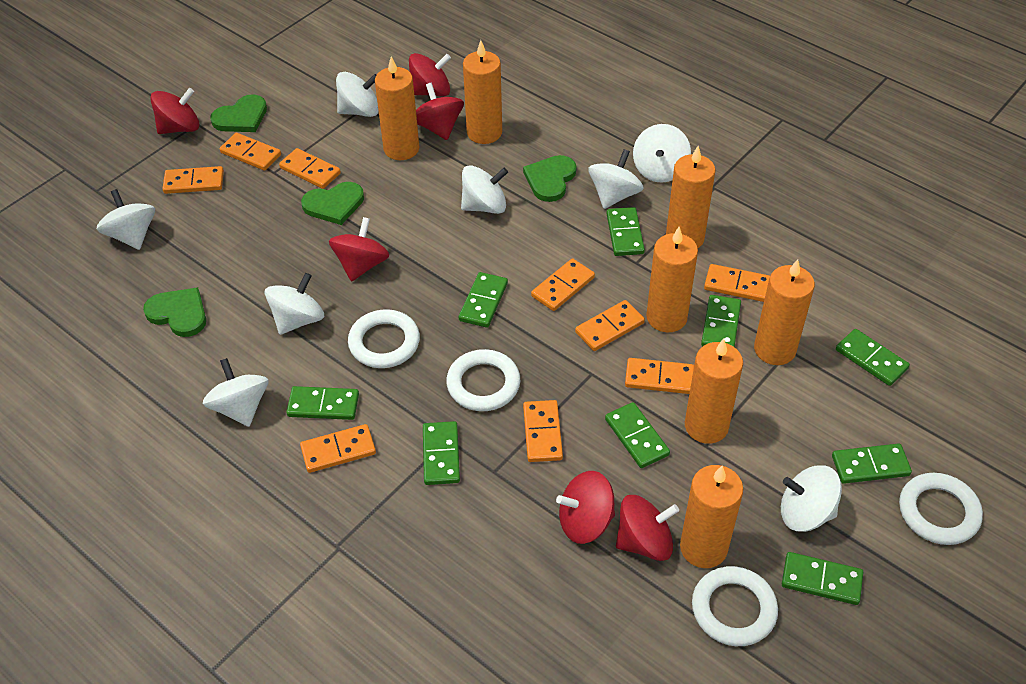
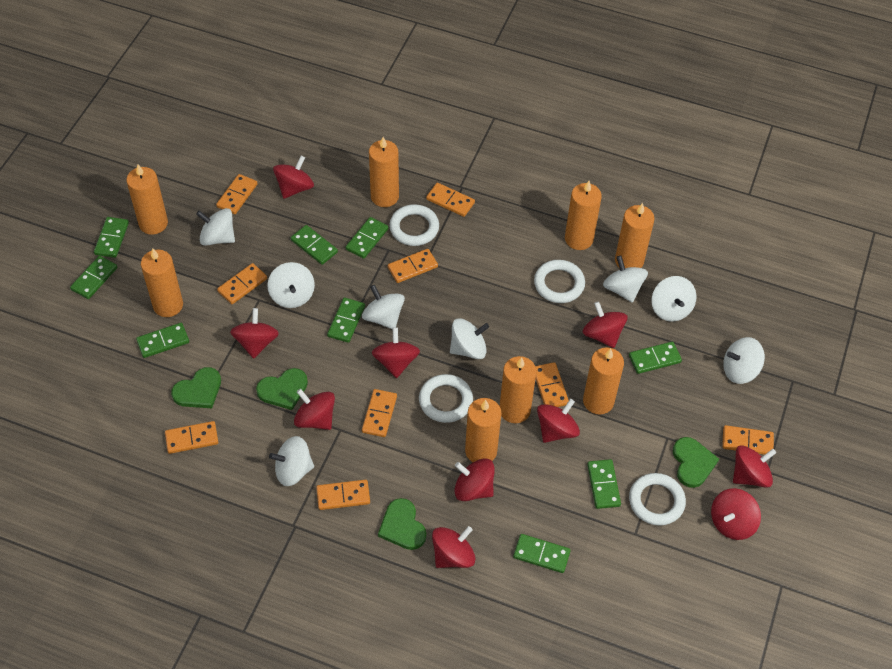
orange candle: 7 -> 8
red spinning top: 6 -> 10

